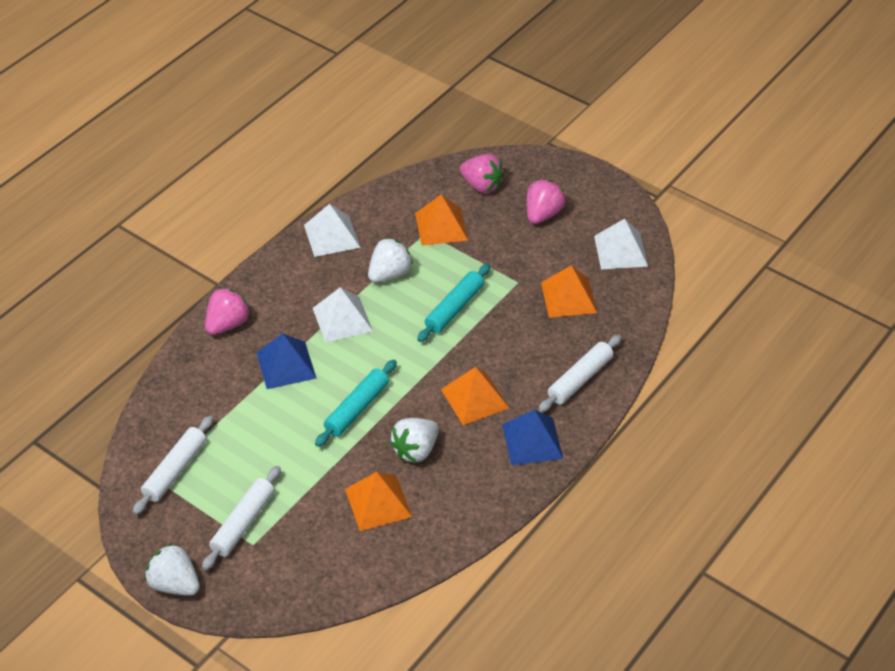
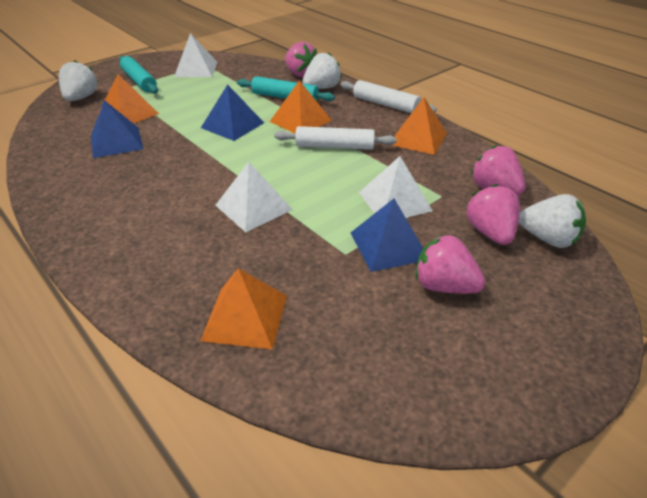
blue pyramid: 2 -> 3
pink strawberry: 3 -> 4
white rolling pin: 3 -> 2

